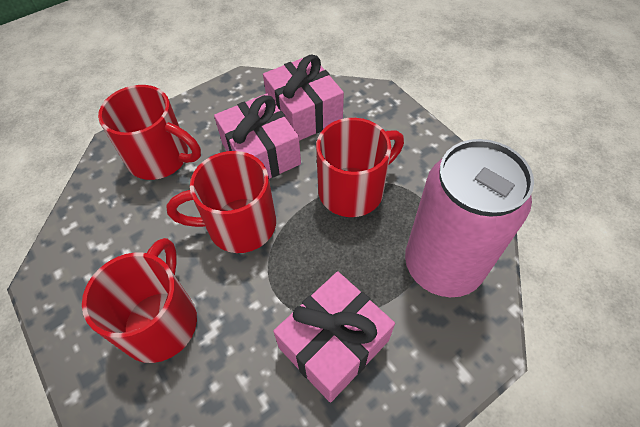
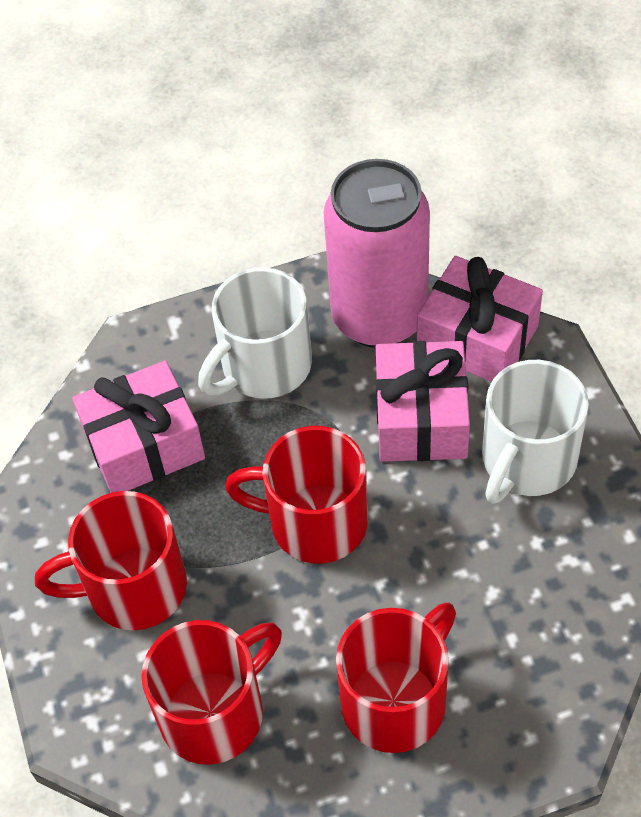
white mug: 0 -> 2

